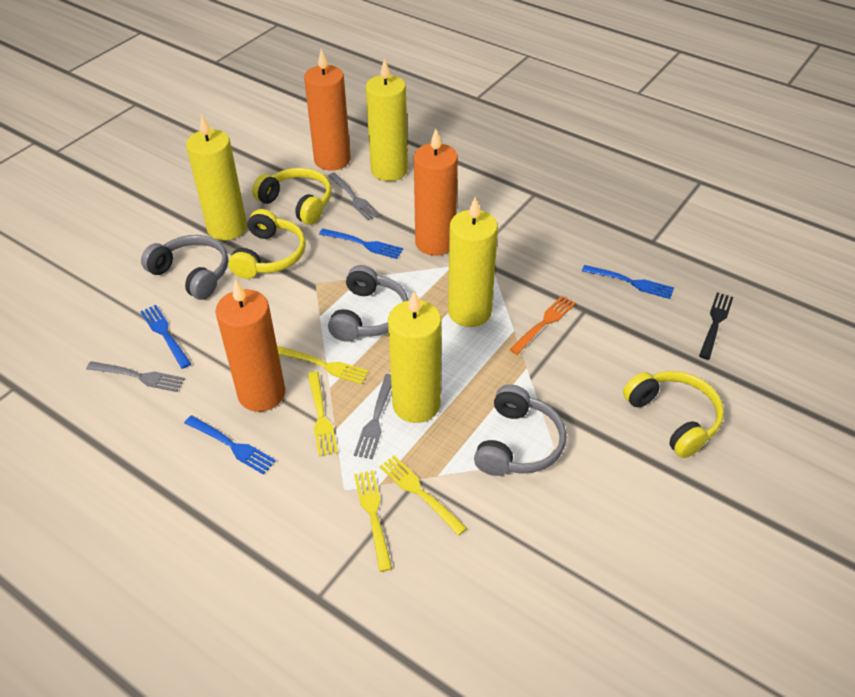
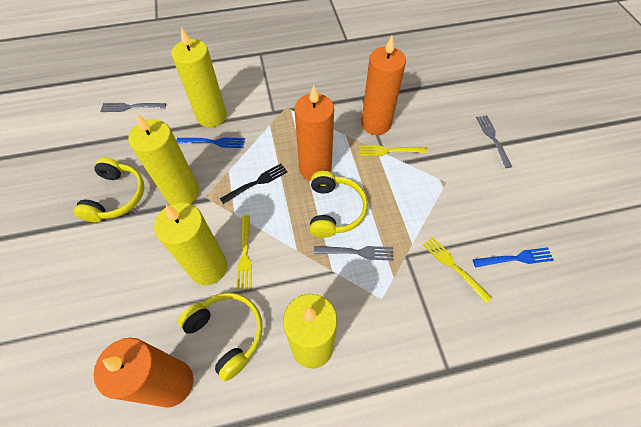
blue fork: 4 -> 2
grey headphones: 3 -> 0
orange fork: 1 -> 0
yellow fork: 4 -> 3

